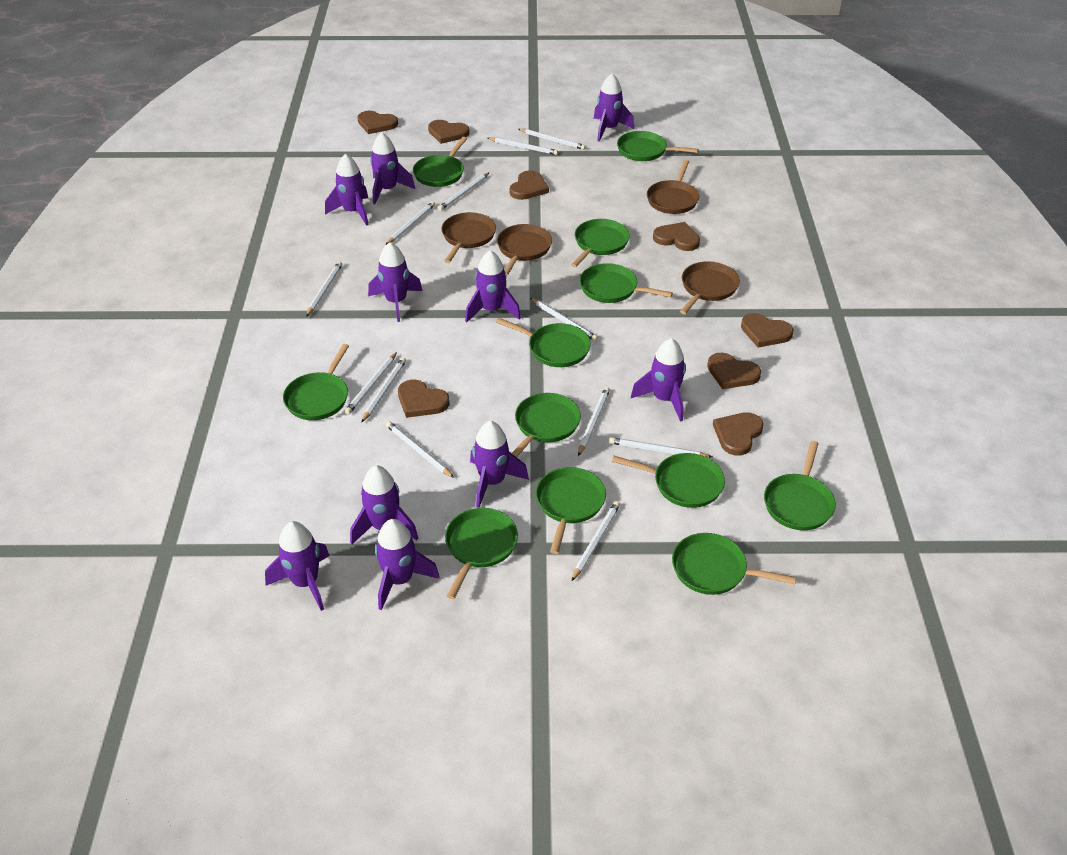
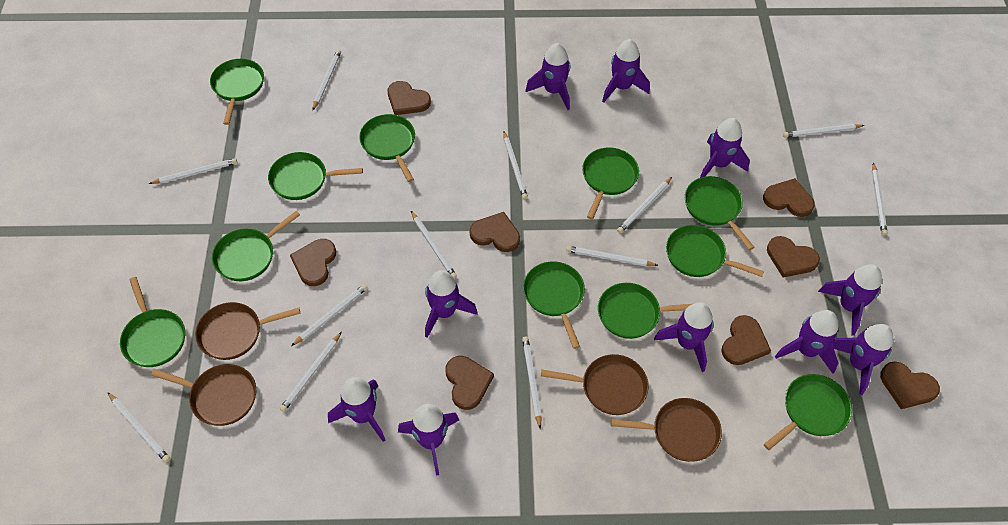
green pan: 12 -> 11

